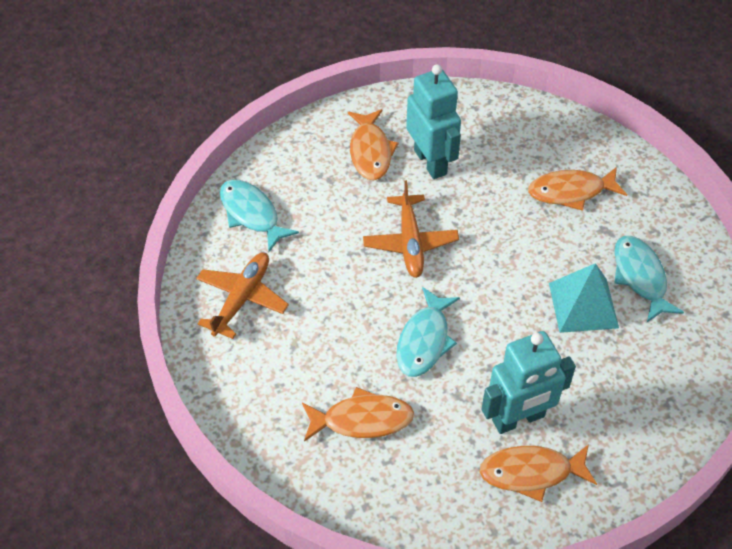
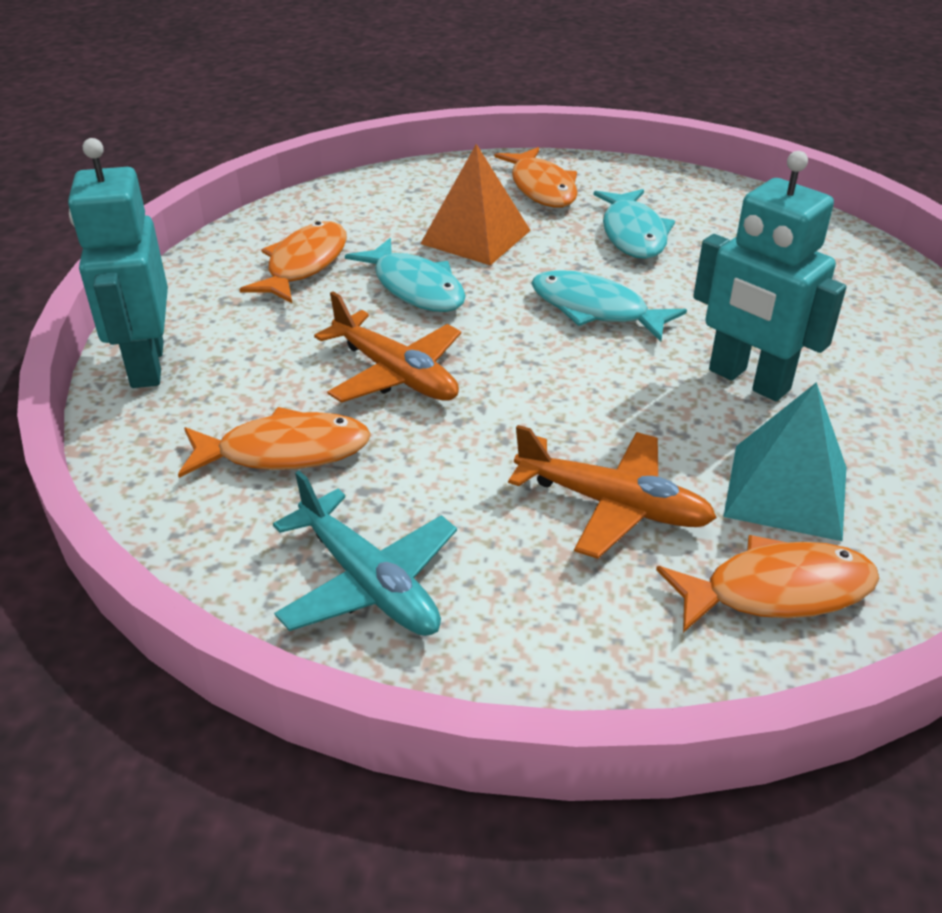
orange pyramid: 0 -> 1
turquoise plane: 0 -> 1

